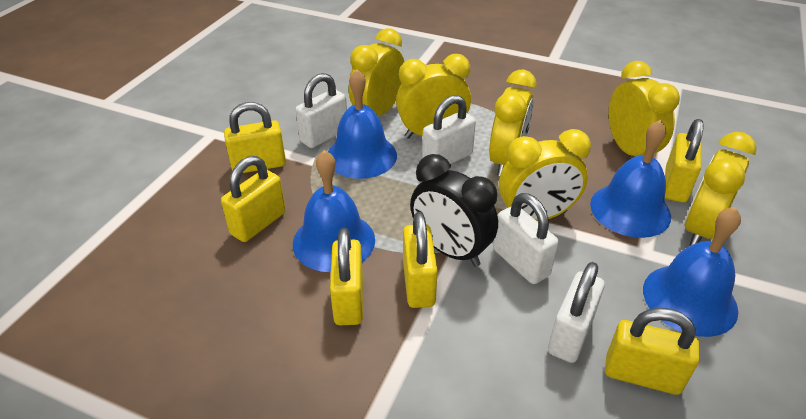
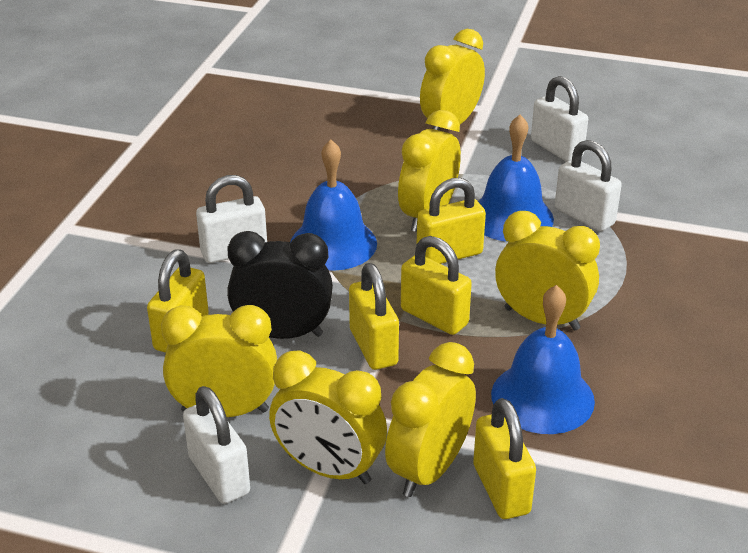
blue bell: 4 -> 3
yellow padlock: 6 -> 5

